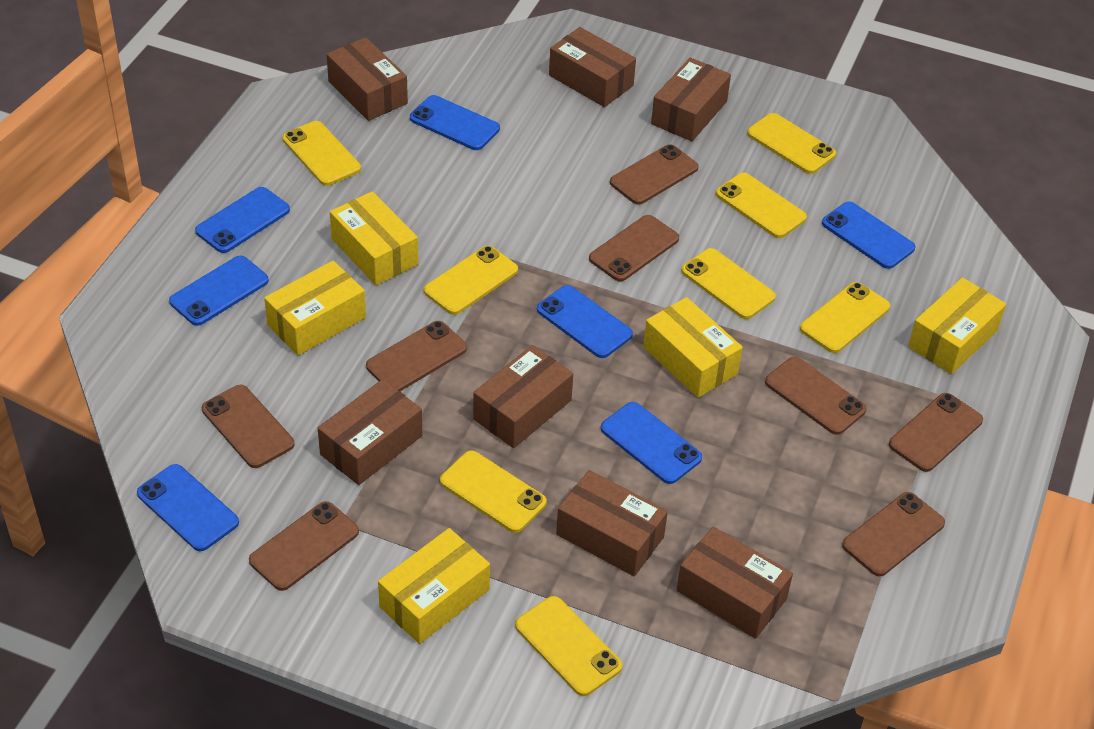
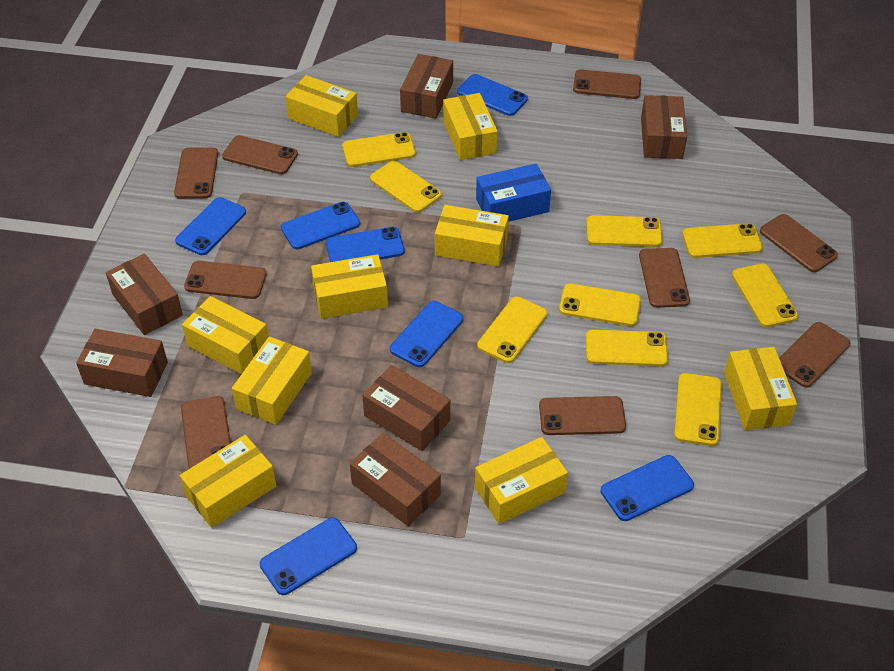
blue box: 0 -> 1
brown box: 7 -> 6
brown phone: 8 -> 9
yellow box: 5 -> 9
yellow phone: 8 -> 9

